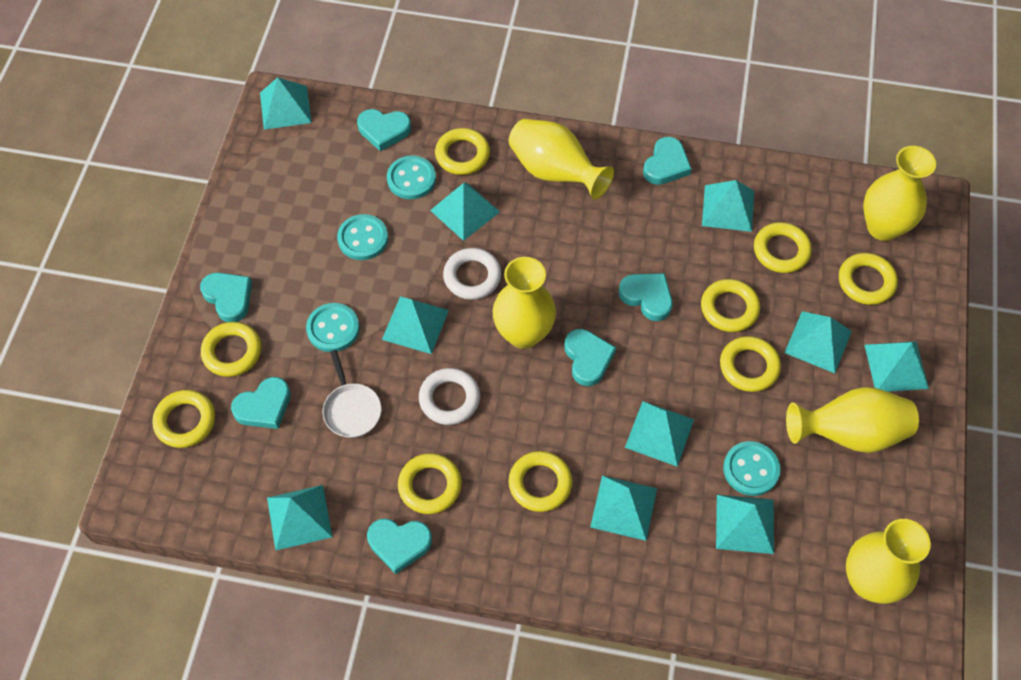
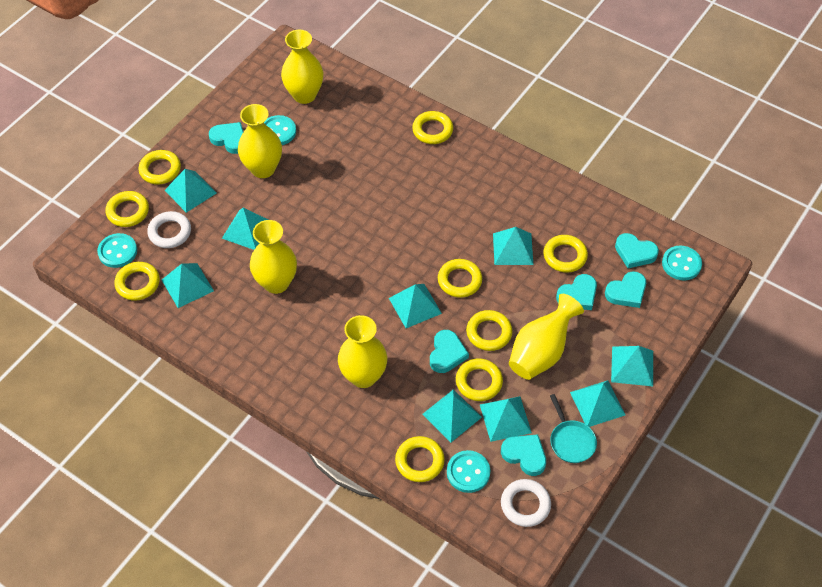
turquoise heart: 7 -> 6
turquoise pan: 0 -> 1
turquoise pyramid: 10 -> 9
white pan: 1 -> 0

